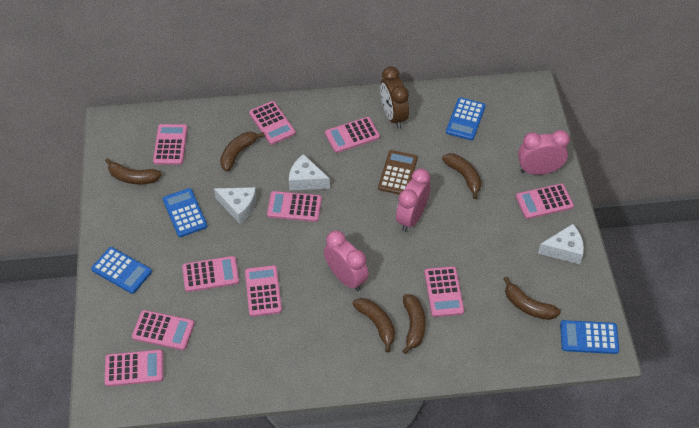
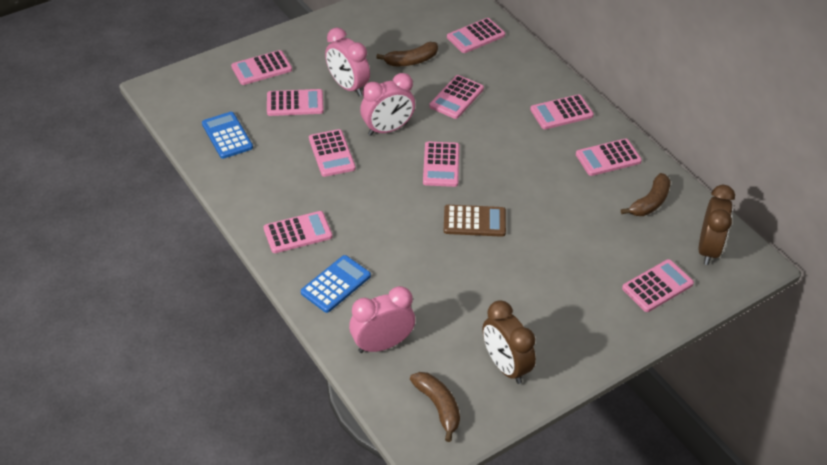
blue calculator: 4 -> 2
brown banana: 6 -> 3
brown clock: 1 -> 2
white cheese: 3 -> 0

